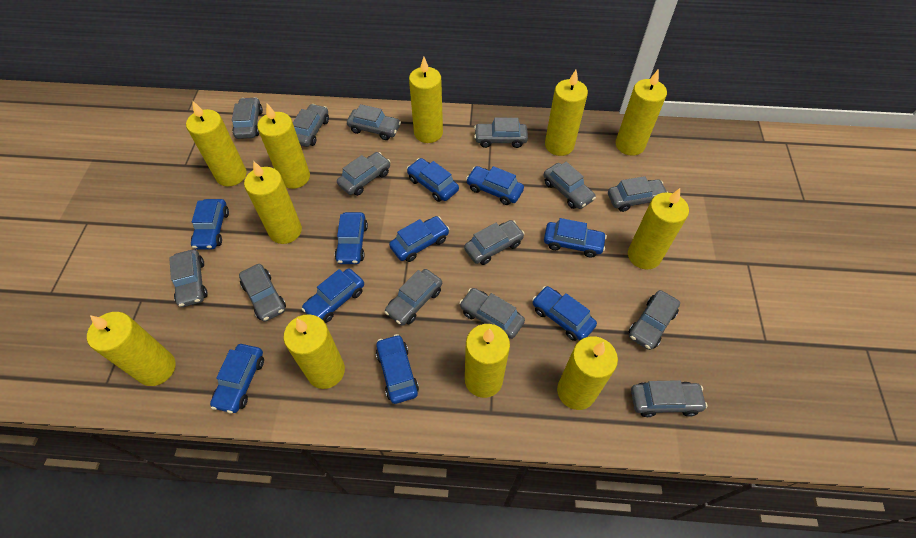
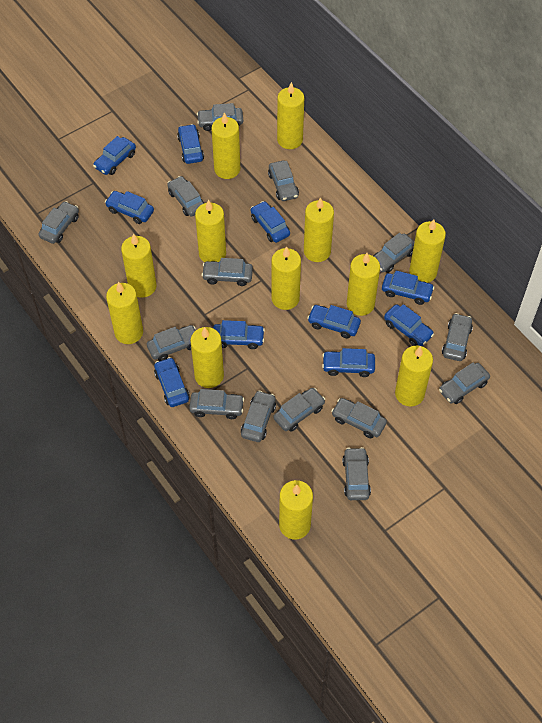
yellow candle: 11 -> 12

